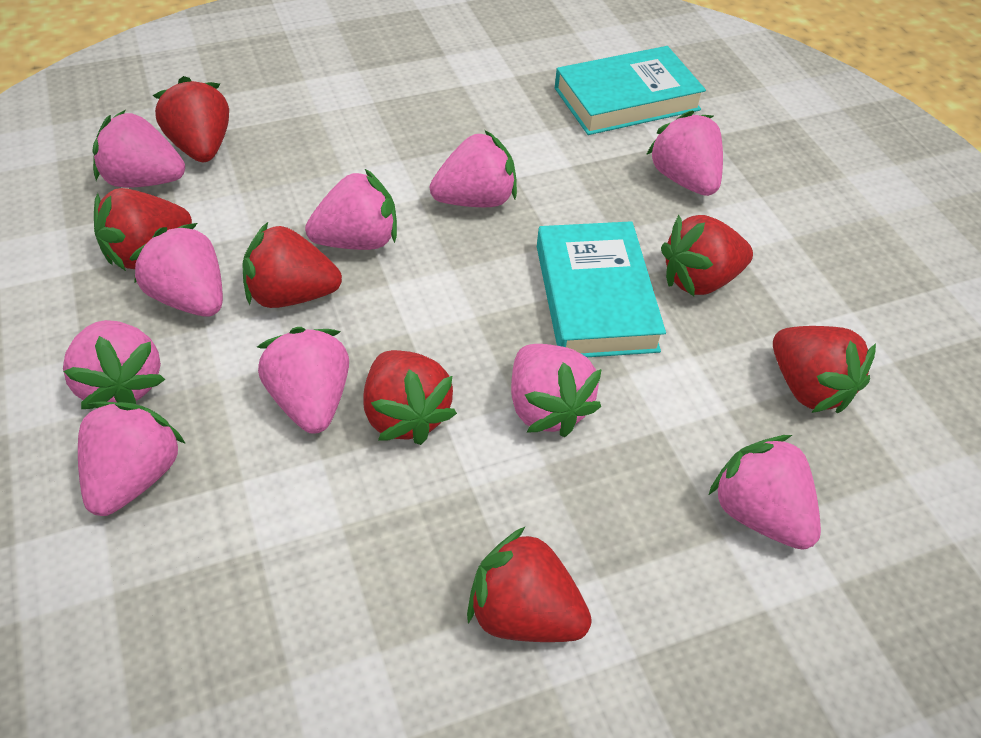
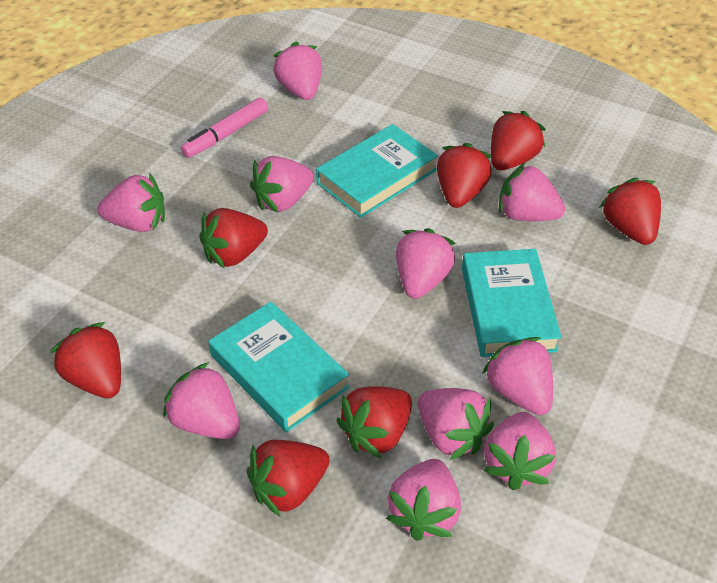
pink marker: 0 -> 1
turquoise book: 2 -> 3

